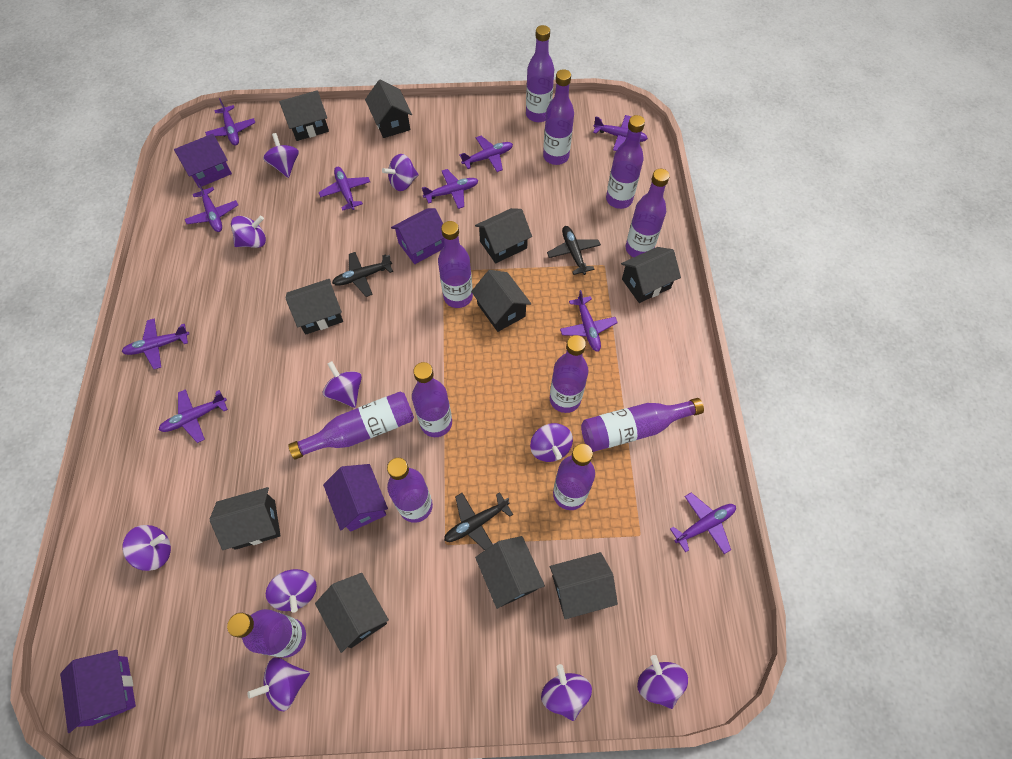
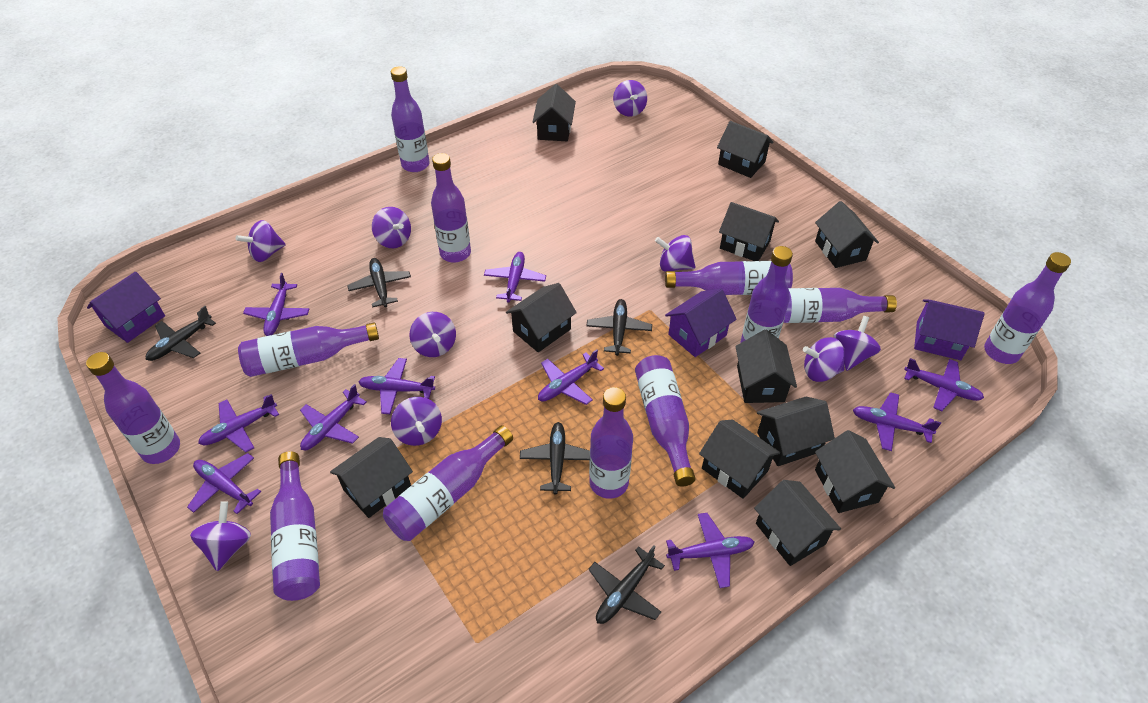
black house: 10 -> 11
black plane: 3 -> 5
purple house: 4 -> 3
purple spinning top: 10 -> 9

